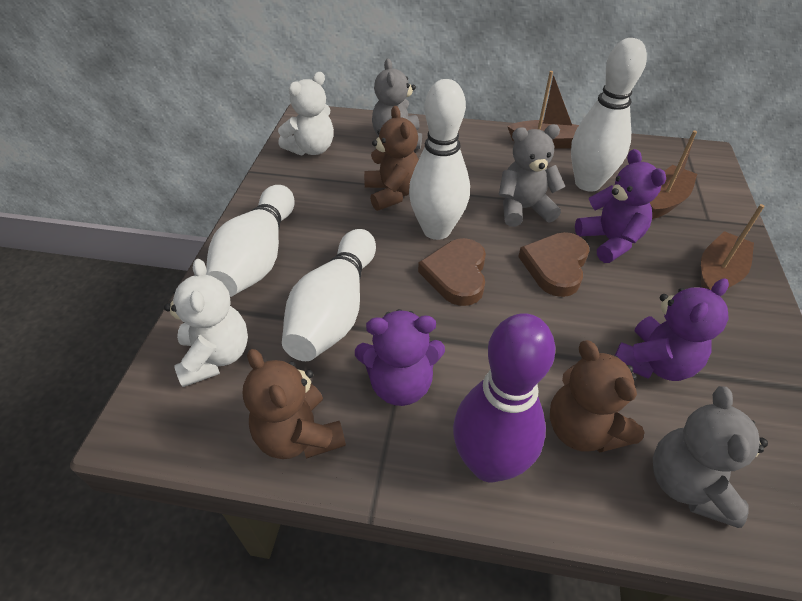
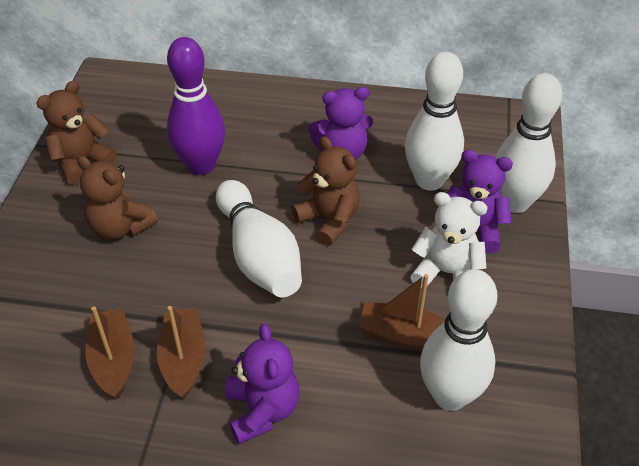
brown heart: 2 -> 0
grey teddy bear: 3 -> 0
white teddy bear: 2 -> 1

